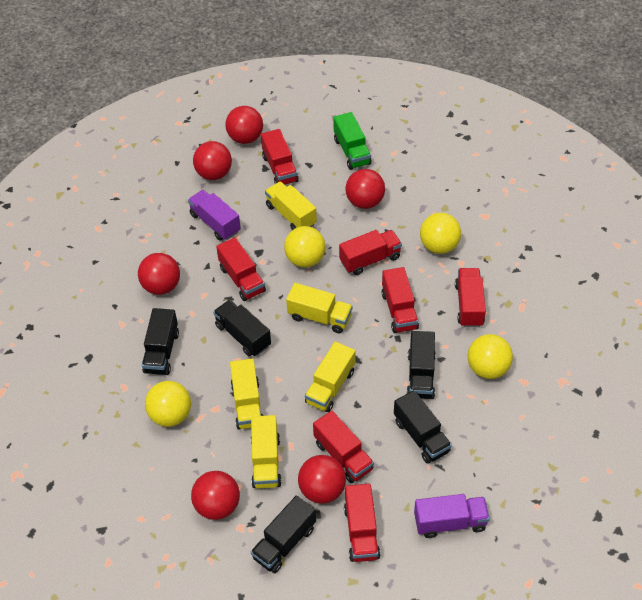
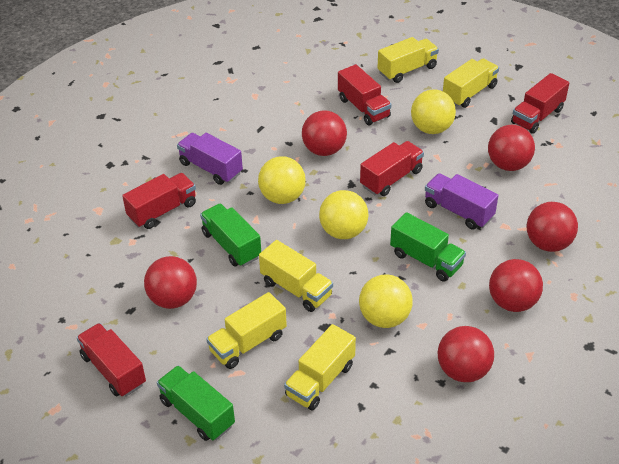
black truck: 5 -> 0
green truck: 1 -> 3
red truck: 7 -> 5

